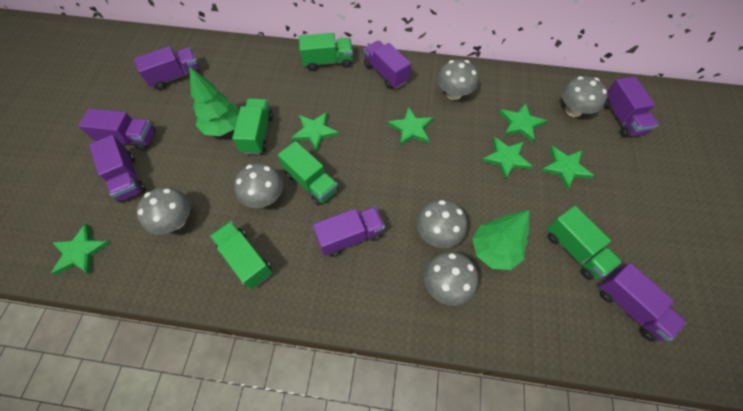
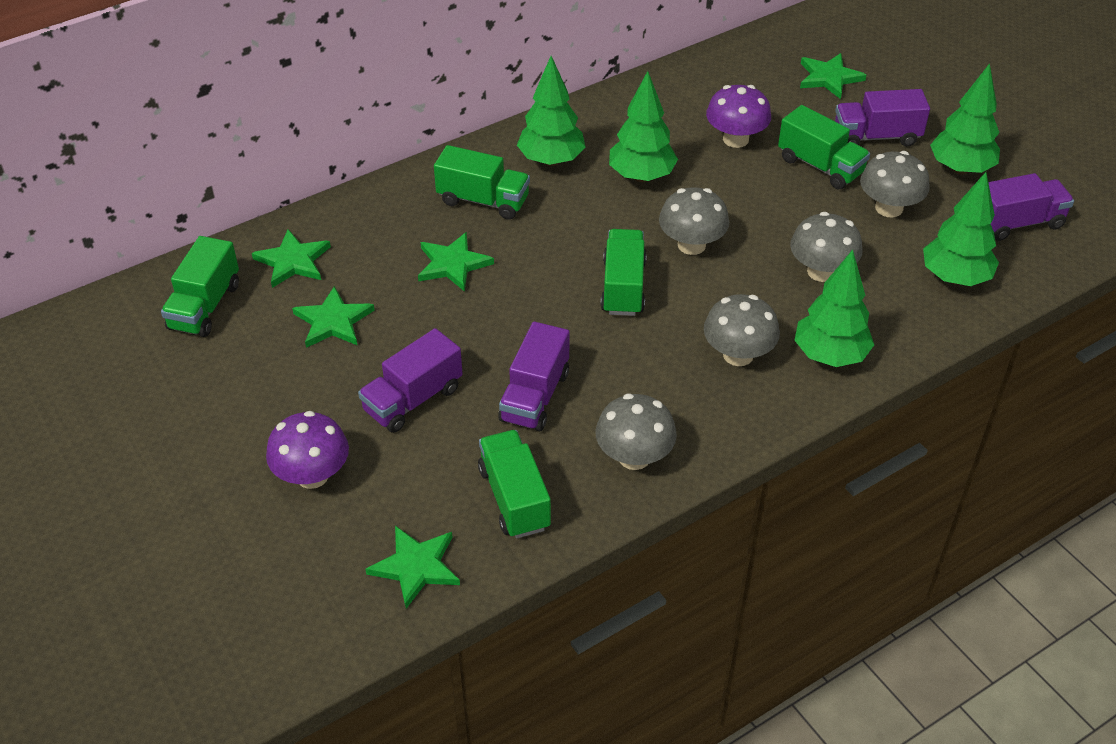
green star: 6 -> 5
green tree: 2 -> 5
grey mushroom: 6 -> 5
purple mushroom: 0 -> 2
purple truck: 7 -> 4

